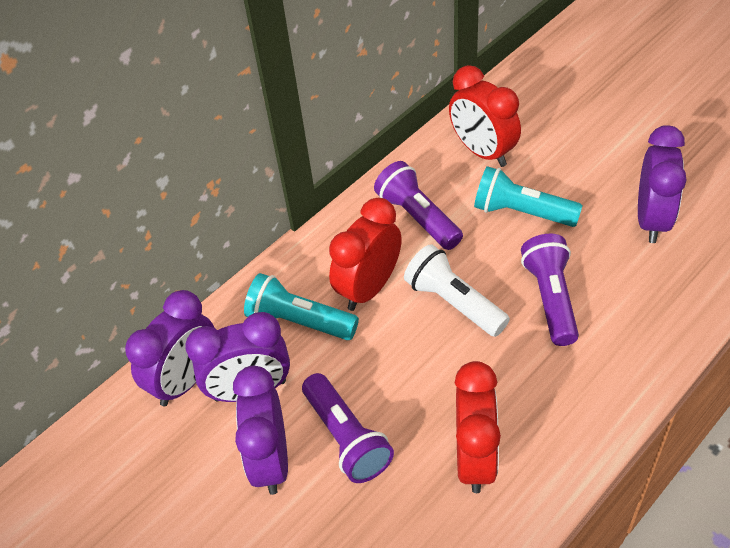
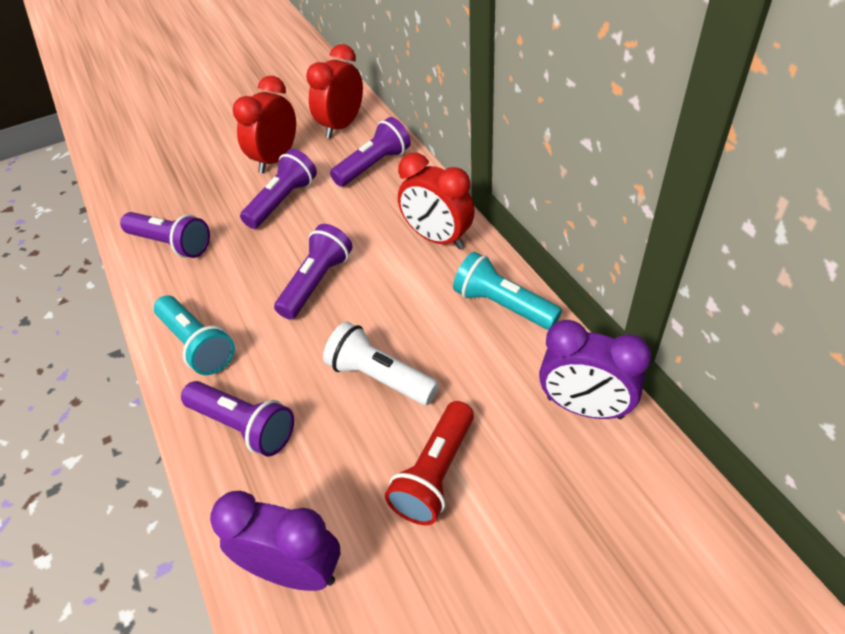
purple clock: 4 -> 2
purple flashlight: 3 -> 5
red flashlight: 0 -> 1

